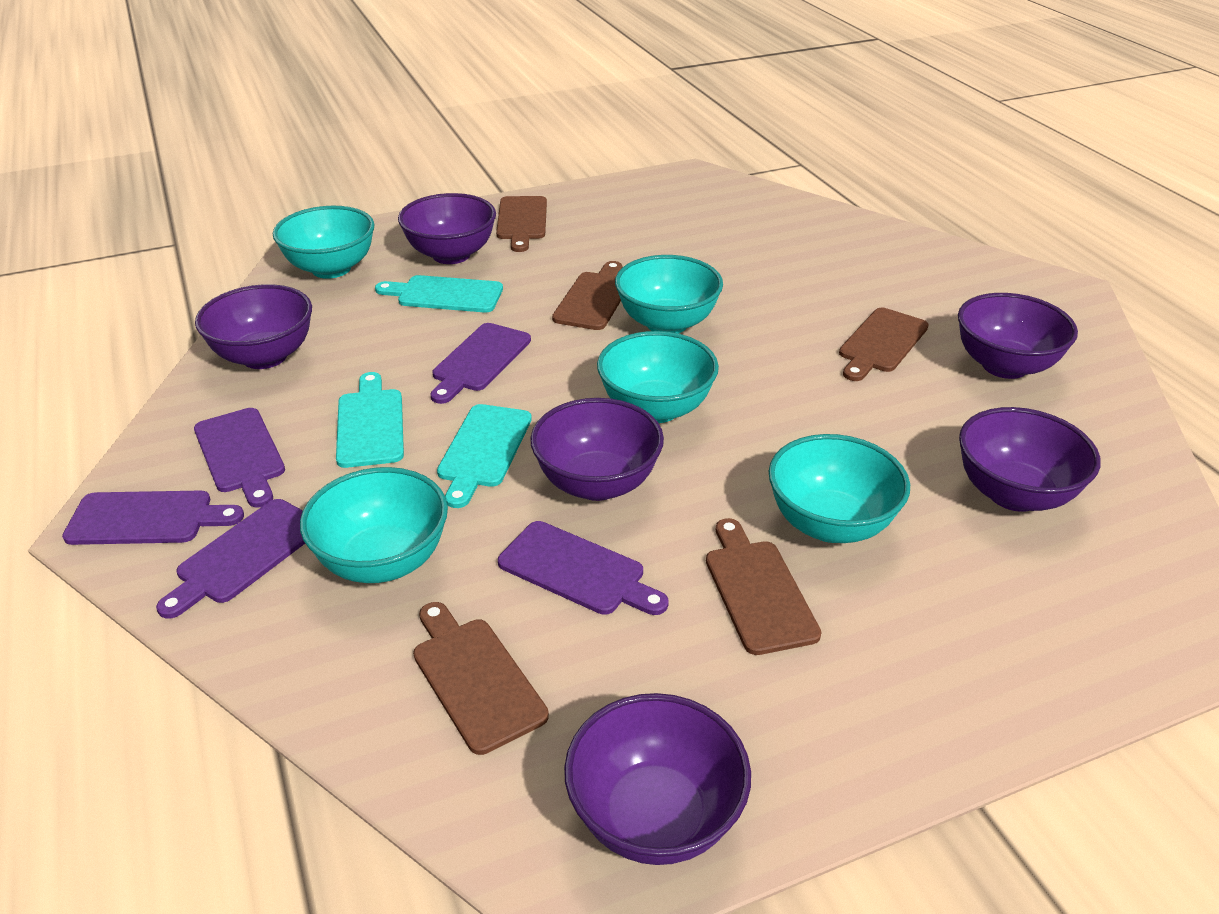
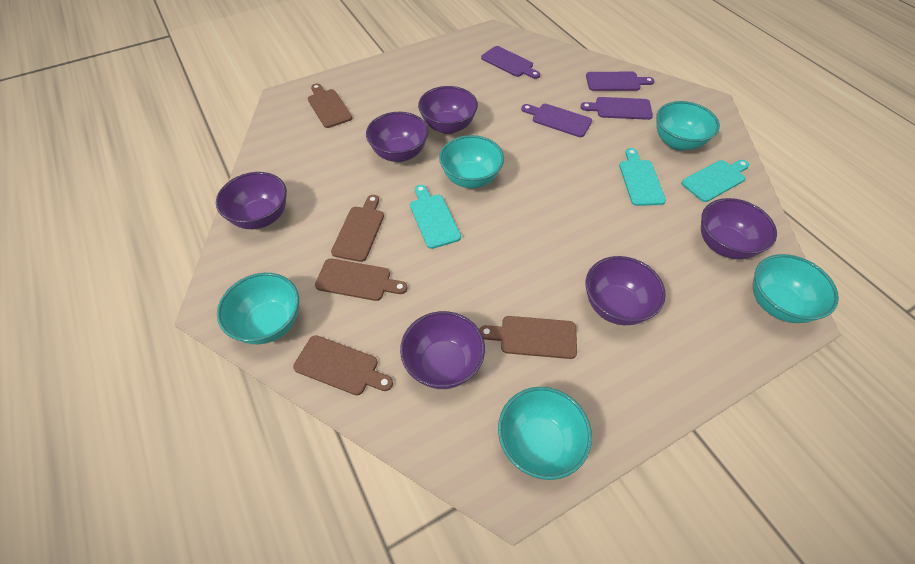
purple cutting board: 5 -> 4

